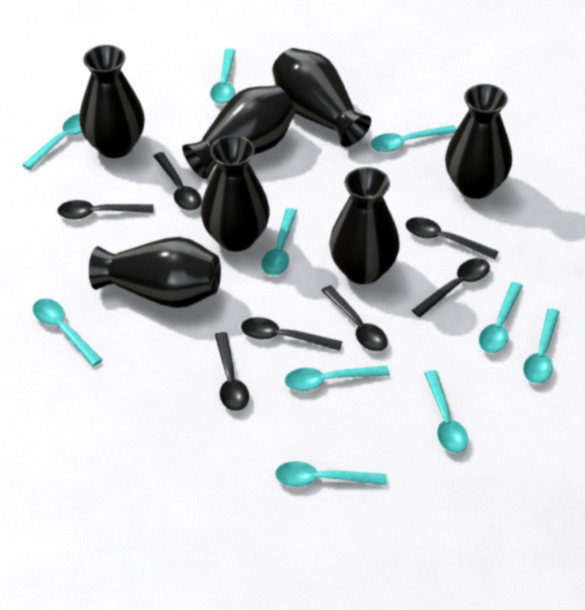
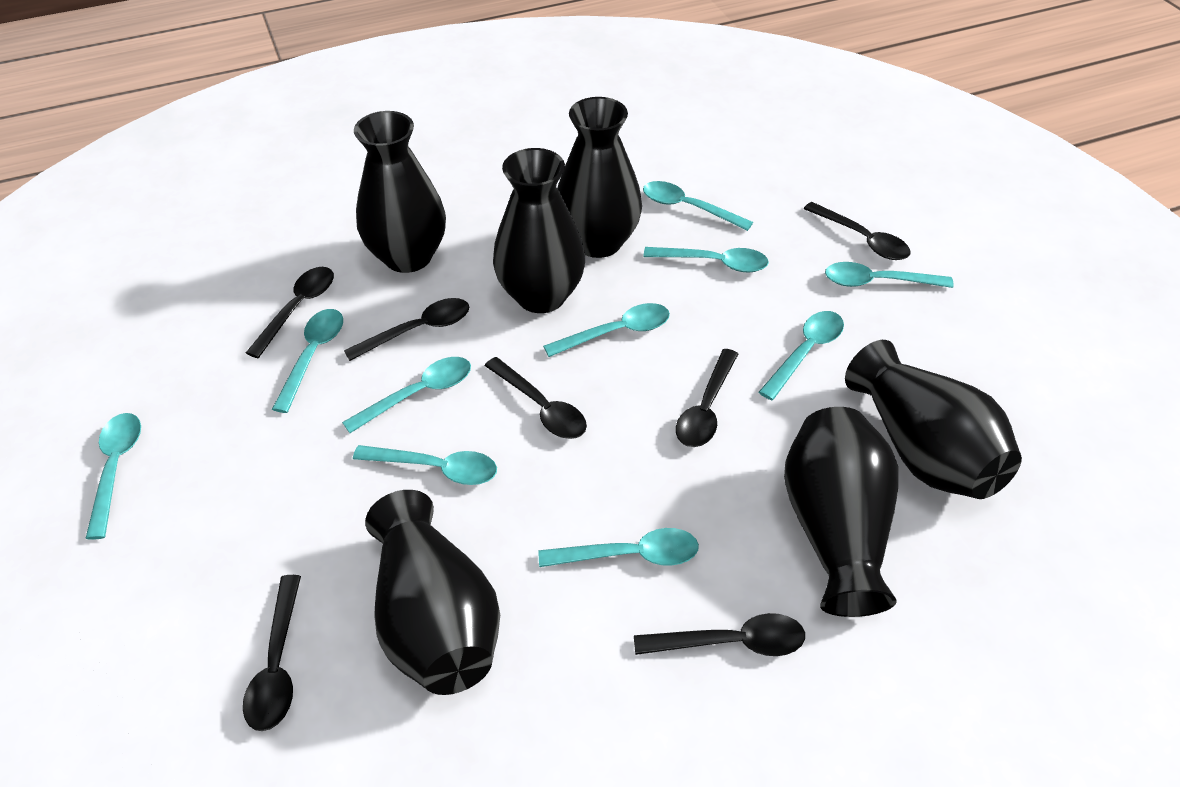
black vase: 7 -> 6

